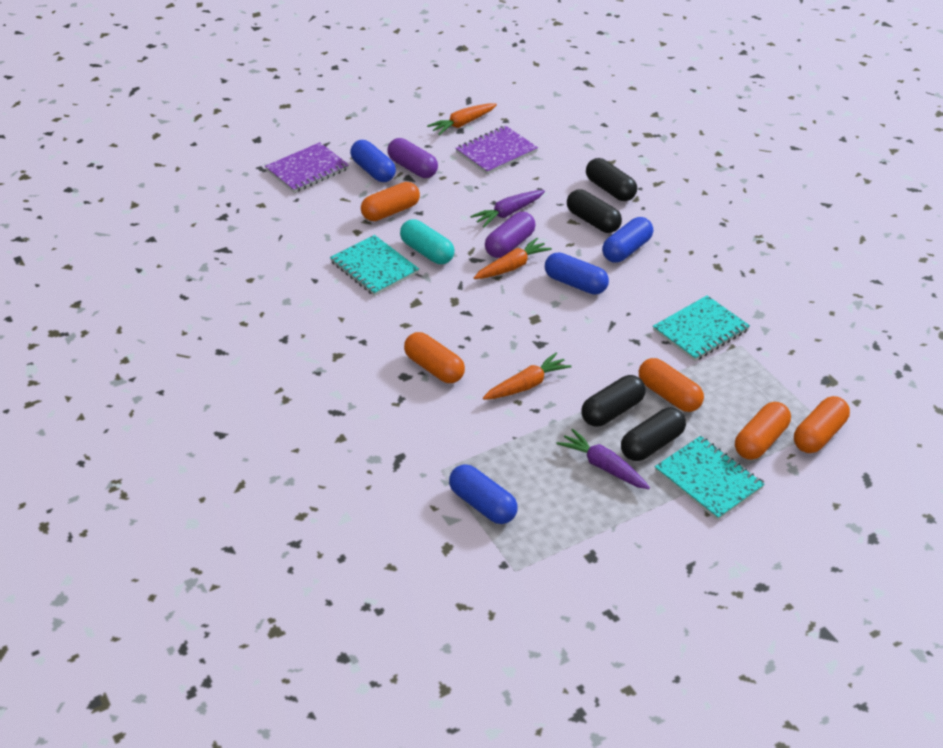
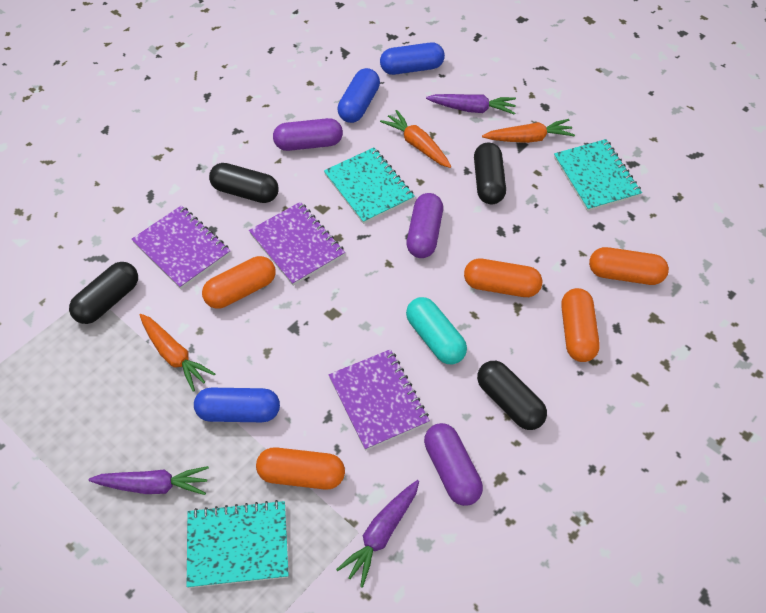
blue capsule: 4 -> 3
purple capsule: 2 -> 3
purple carrot: 2 -> 3
purple notebook: 2 -> 3

